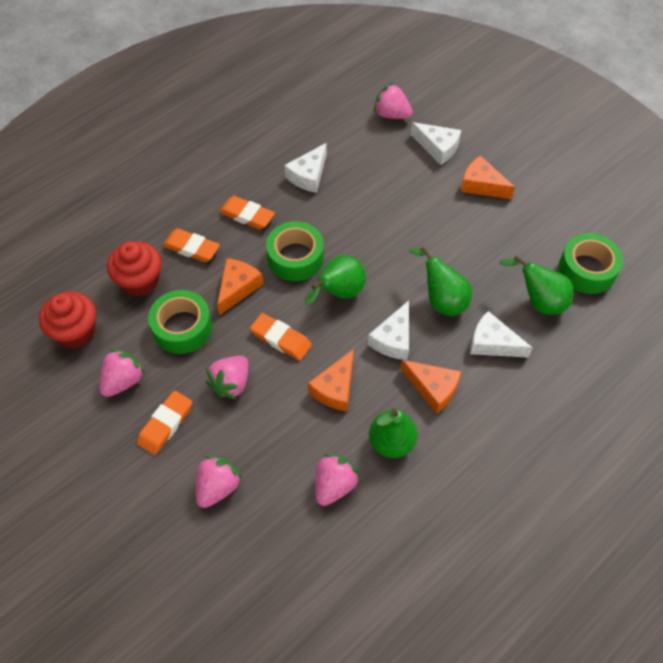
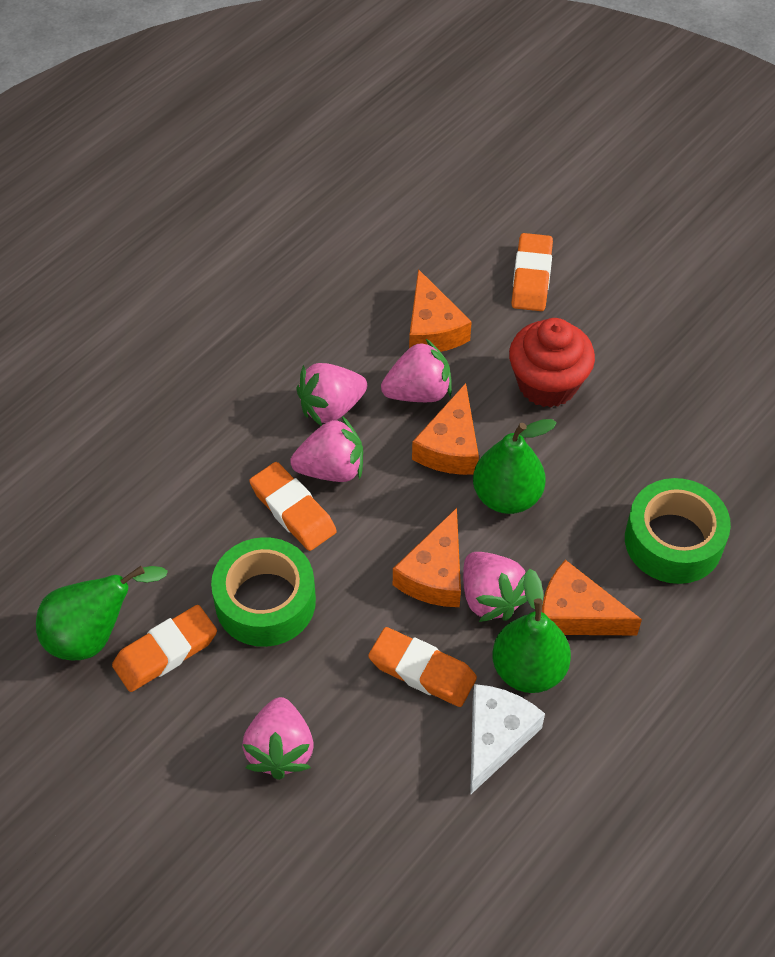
green pear: 4 -> 3
green tape: 3 -> 2
red cupcake: 2 -> 1
white cheese: 4 -> 1

